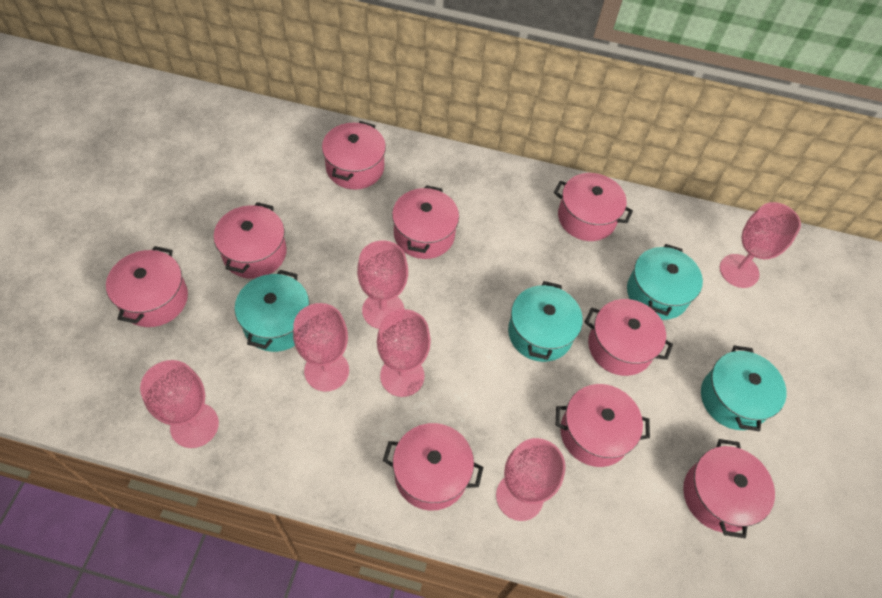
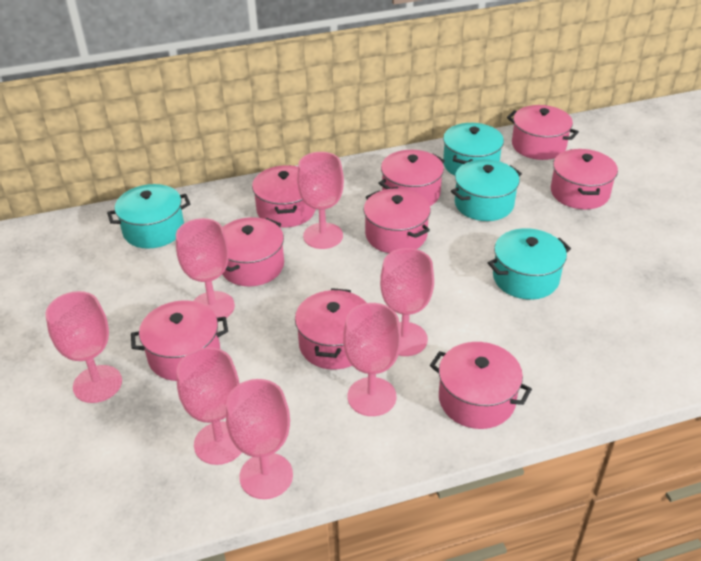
pink goblet: 6 -> 7

